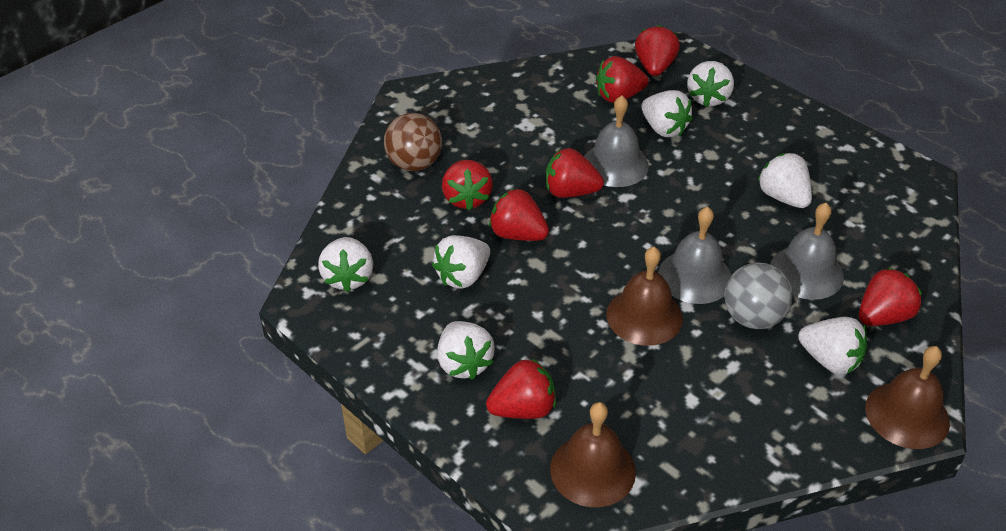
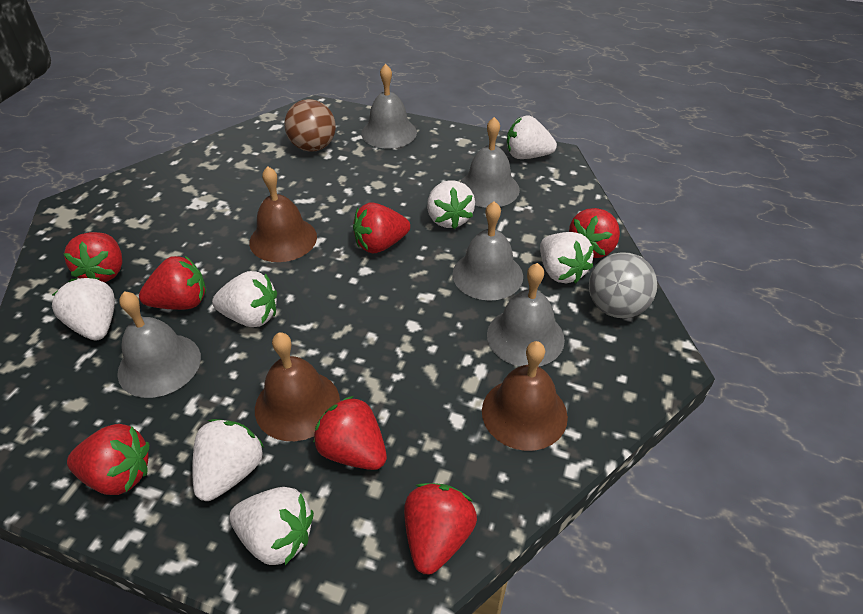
grey bell: 3 -> 5

